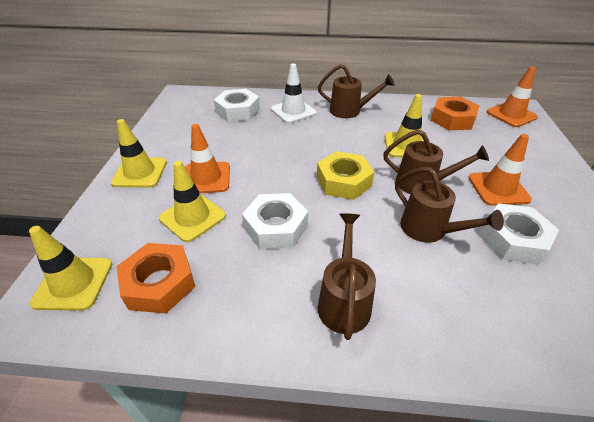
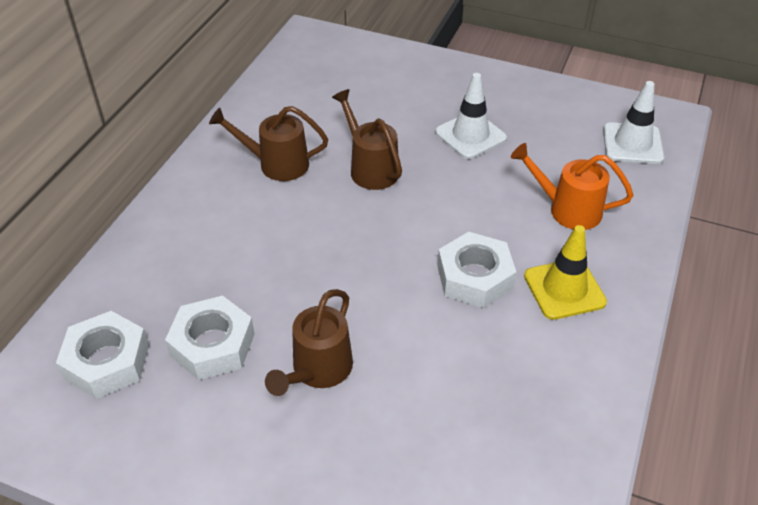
brown watering can: 4 -> 3
orange nut: 2 -> 0
orange traffic cone: 3 -> 0
orange watering can: 0 -> 1
white traffic cone: 1 -> 2
yellow nut: 1 -> 0
yellow traffic cone: 4 -> 1

